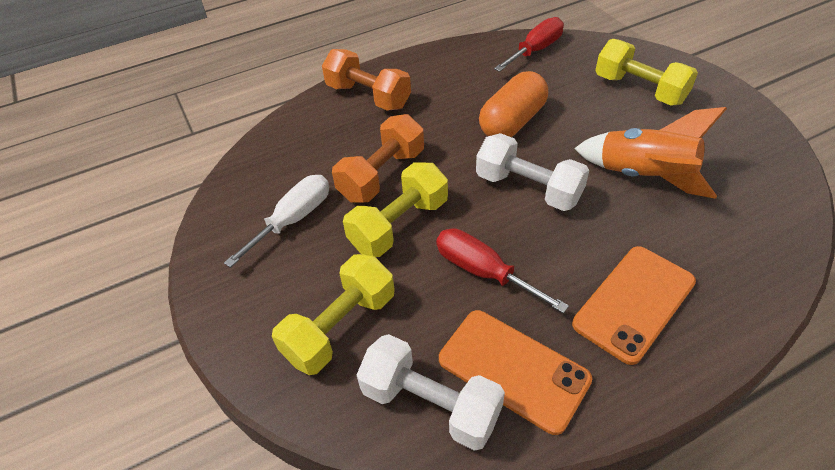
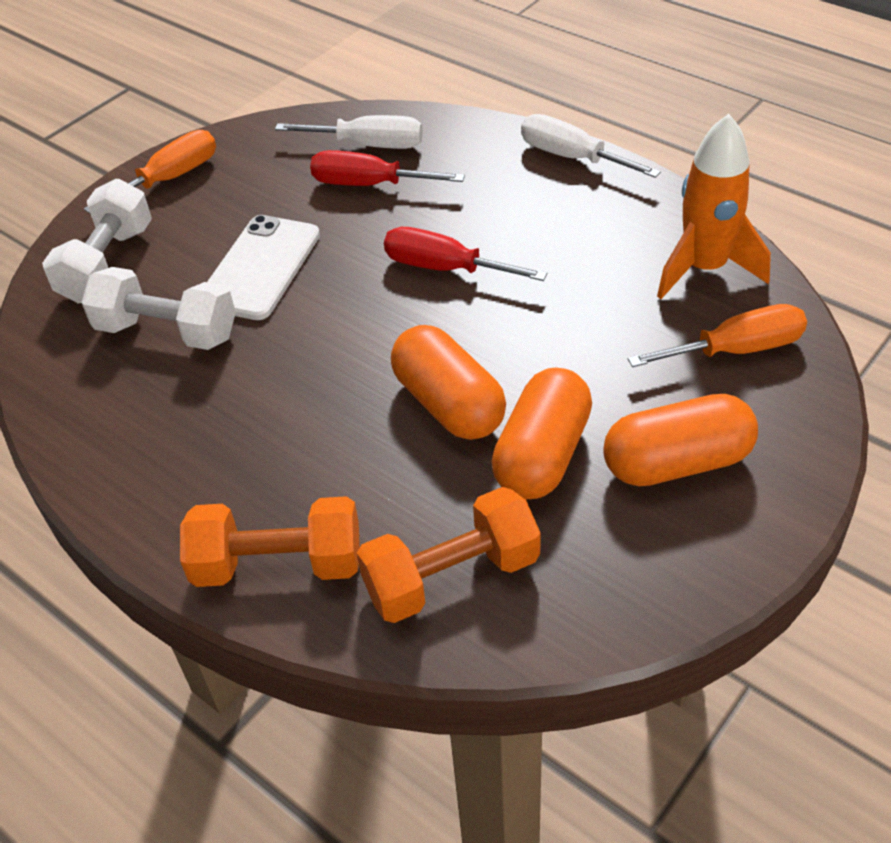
orange capsule: 1 -> 3
orange phone: 2 -> 0
orange screwdriver: 0 -> 2
white phone: 0 -> 1
white screwdriver: 1 -> 2
yellow dumbbell: 3 -> 0

